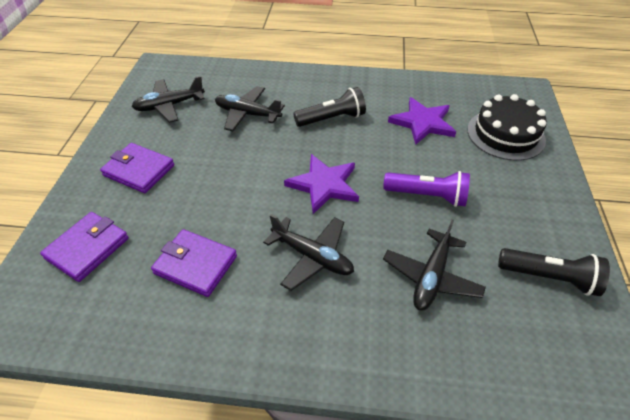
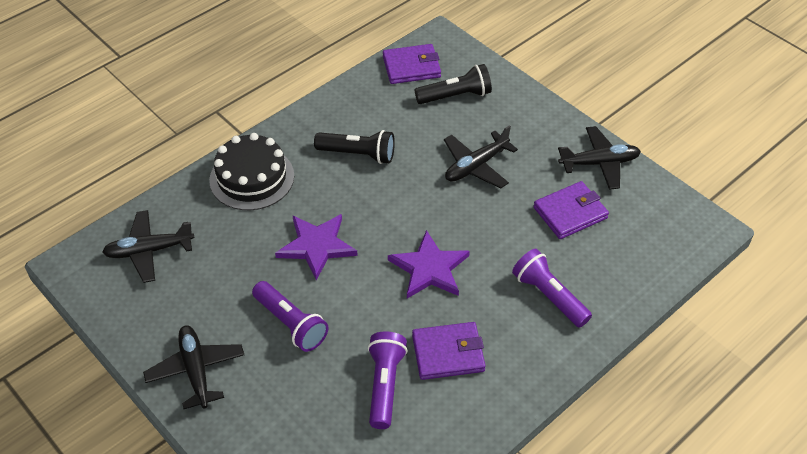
purple flashlight: 1 -> 3

